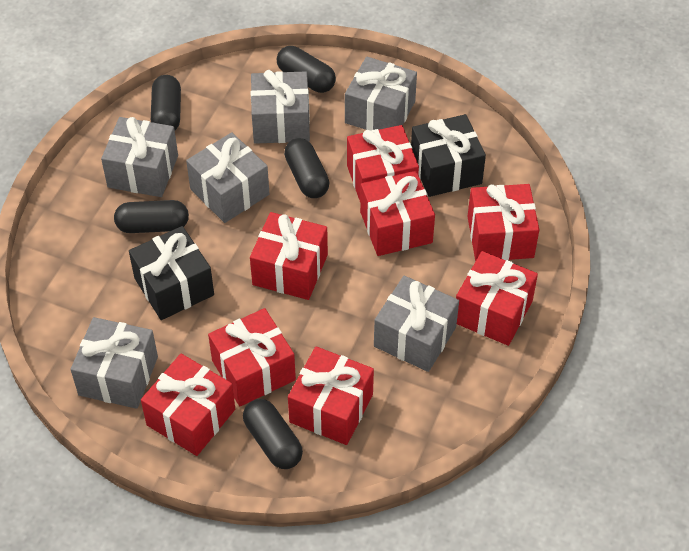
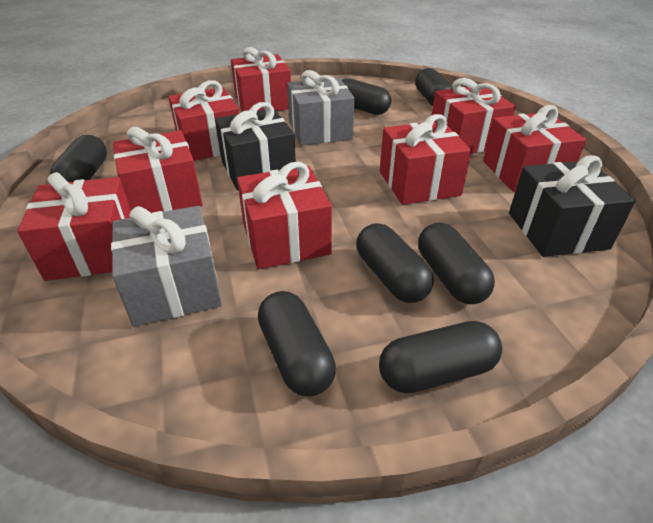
black capsule: 5 -> 7
grey gift: 6 -> 2

